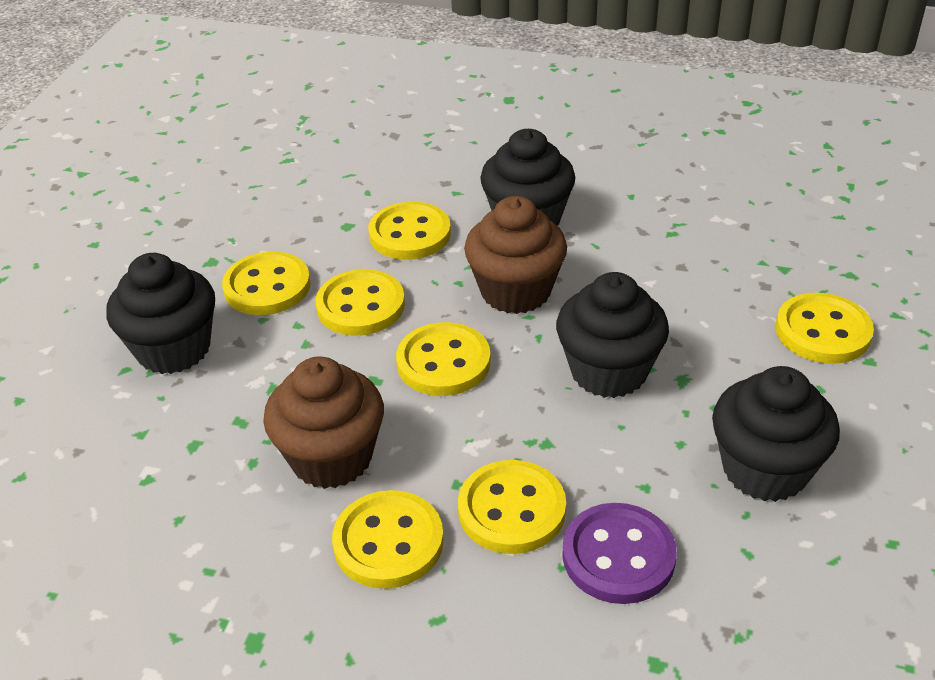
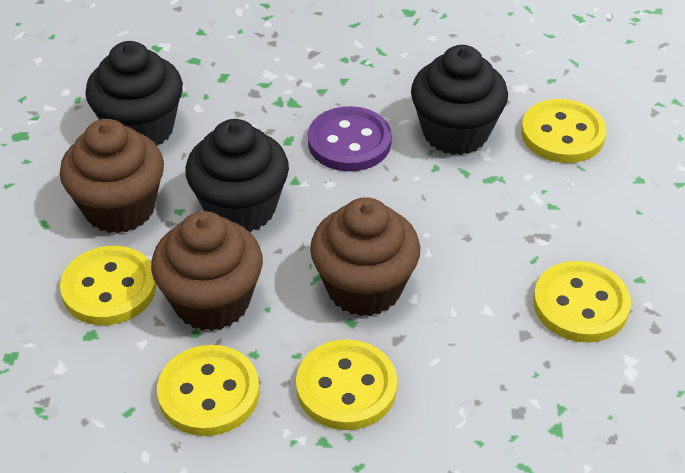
black cupcake: 4 -> 3
brown cupcake: 2 -> 3
yellow button: 7 -> 5

